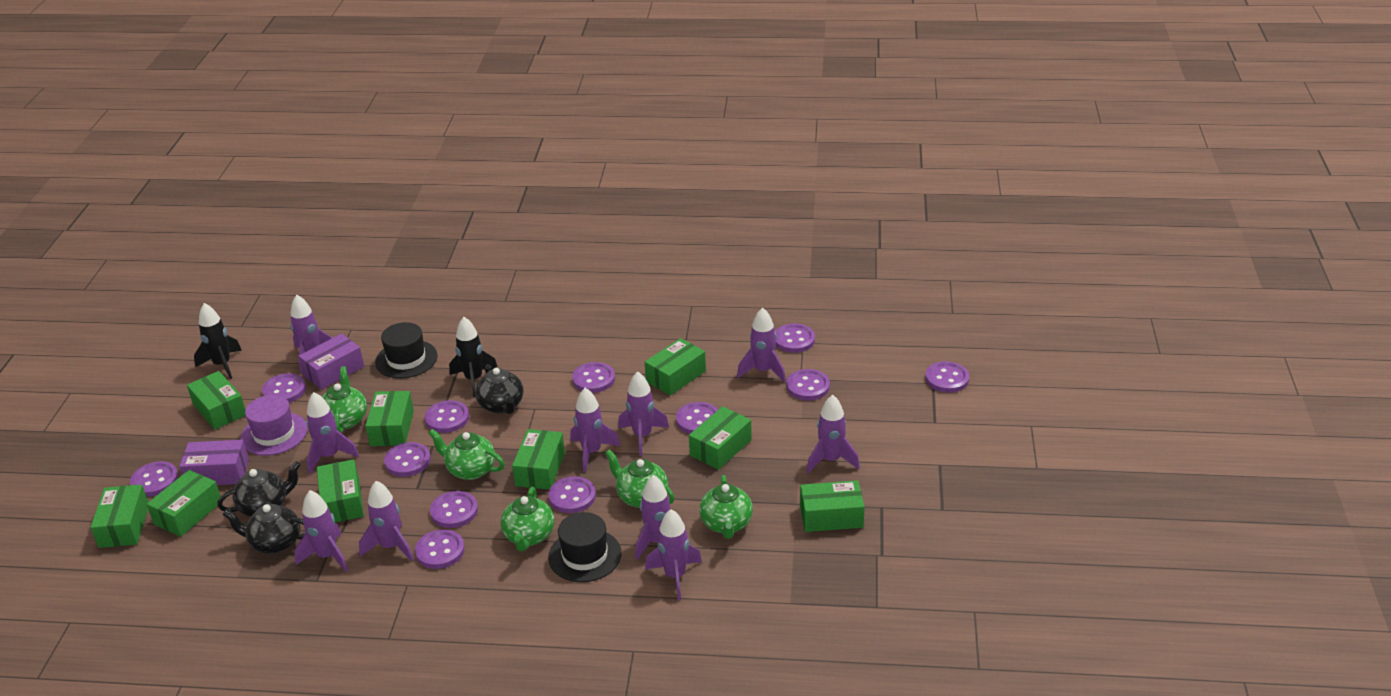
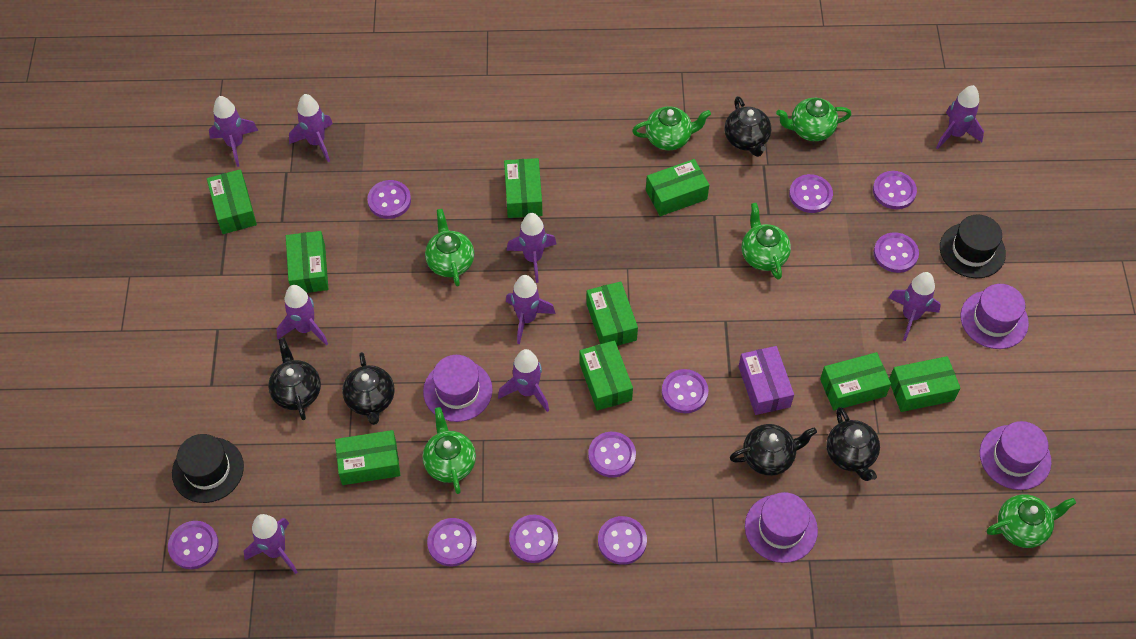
black rocket: 2 -> 0
black teapot: 3 -> 5
green teapot: 5 -> 6
purple box: 2 -> 1
purple button: 12 -> 10
purple hat: 1 -> 4
purple rocket: 10 -> 9

